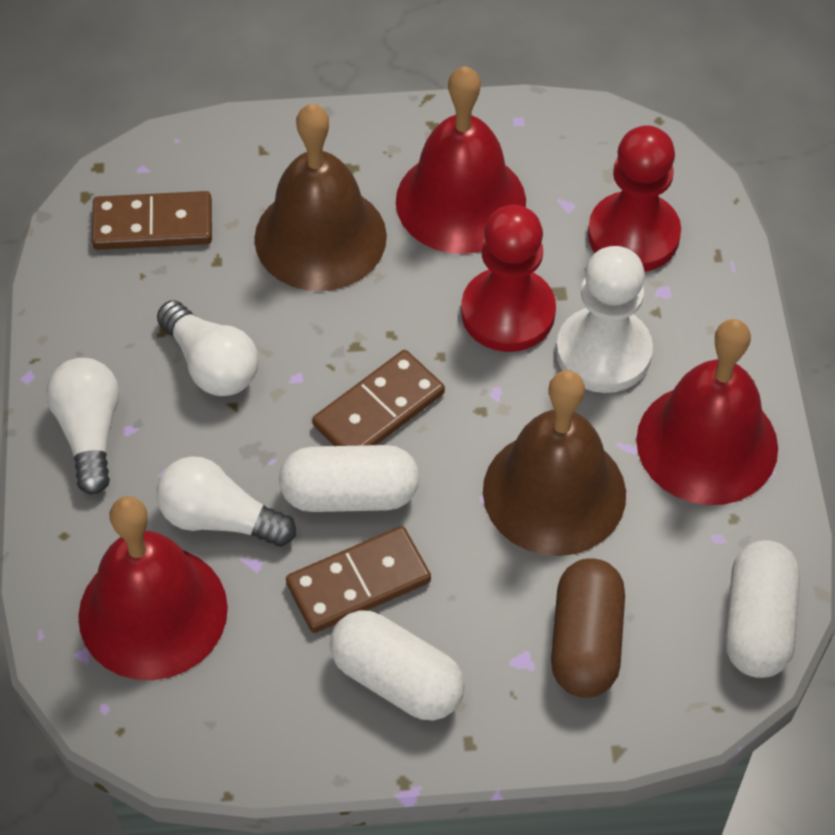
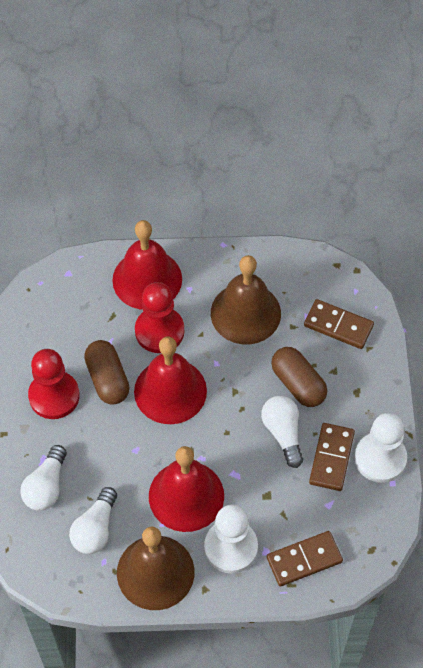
brown capsule: 1 -> 2
white capsule: 3 -> 0
white pawn: 1 -> 2

